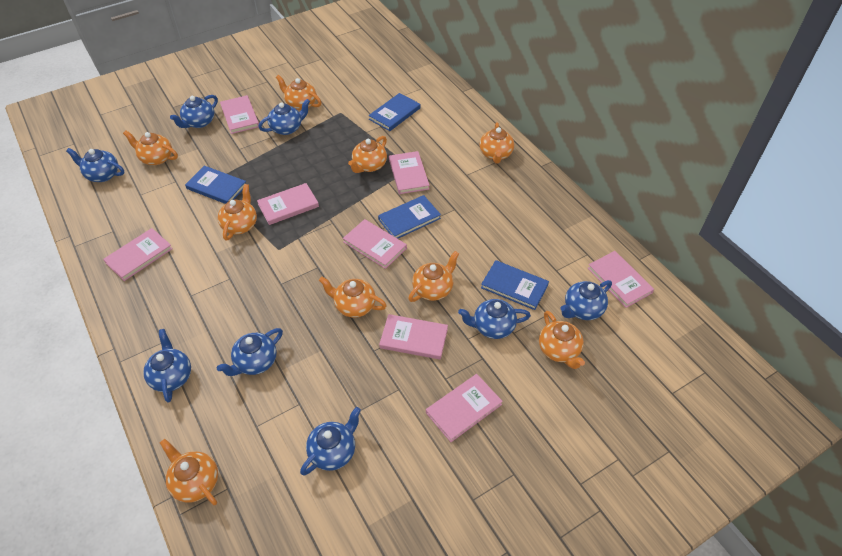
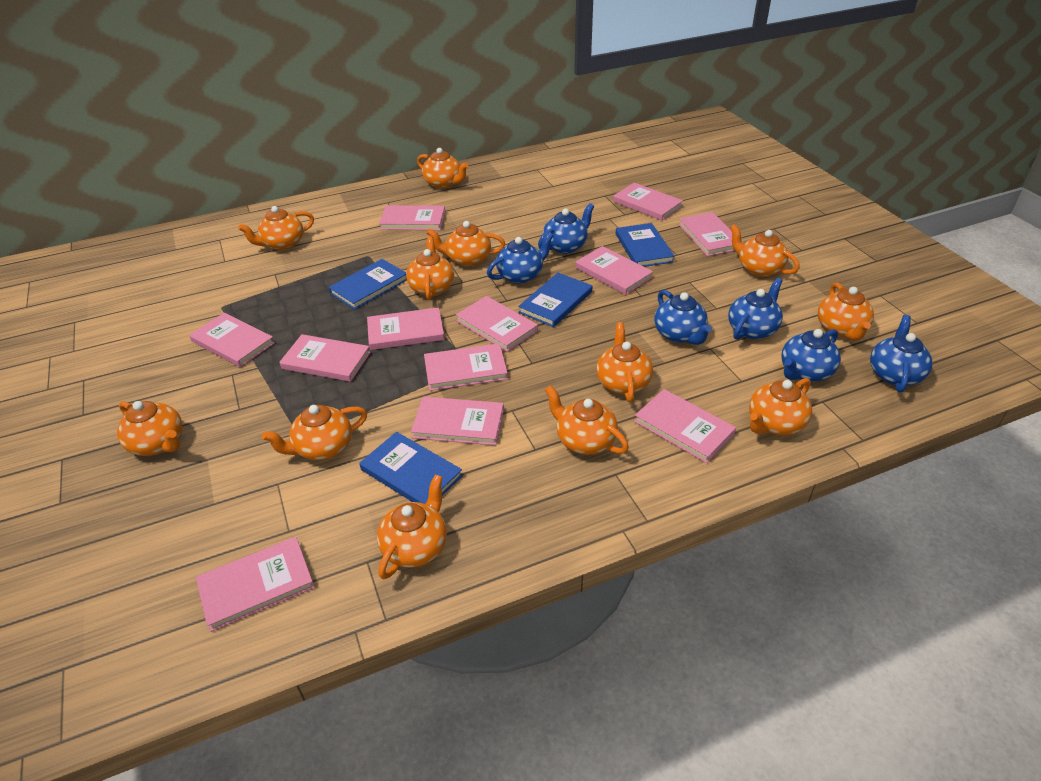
blue teapot: 8 -> 6
orange teapot: 9 -> 12
pink book: 8 -> 12

